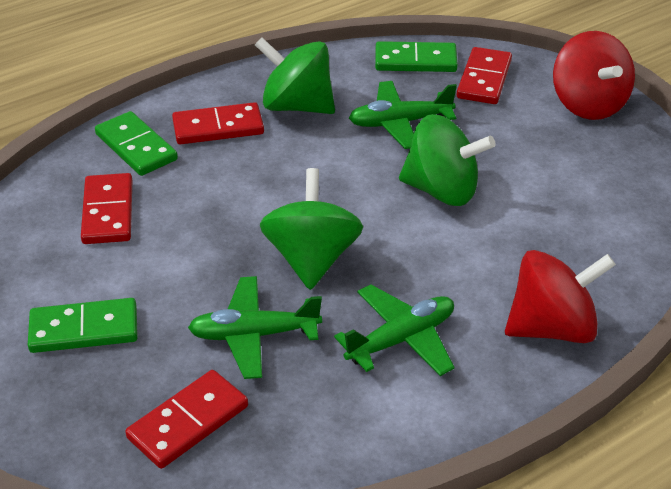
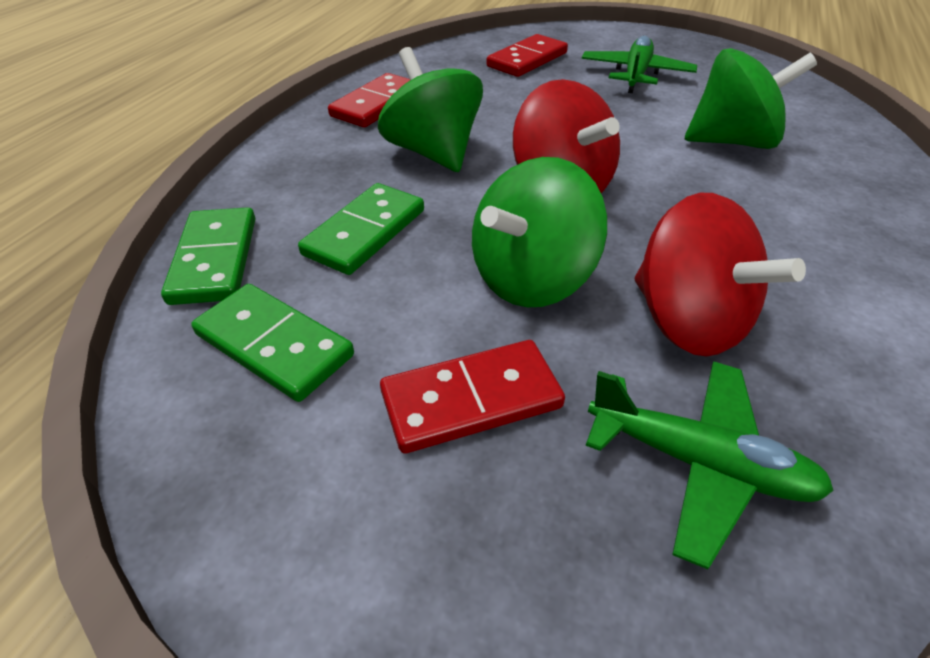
green plane: 3 -> 2
red domino: 4 -> 3

